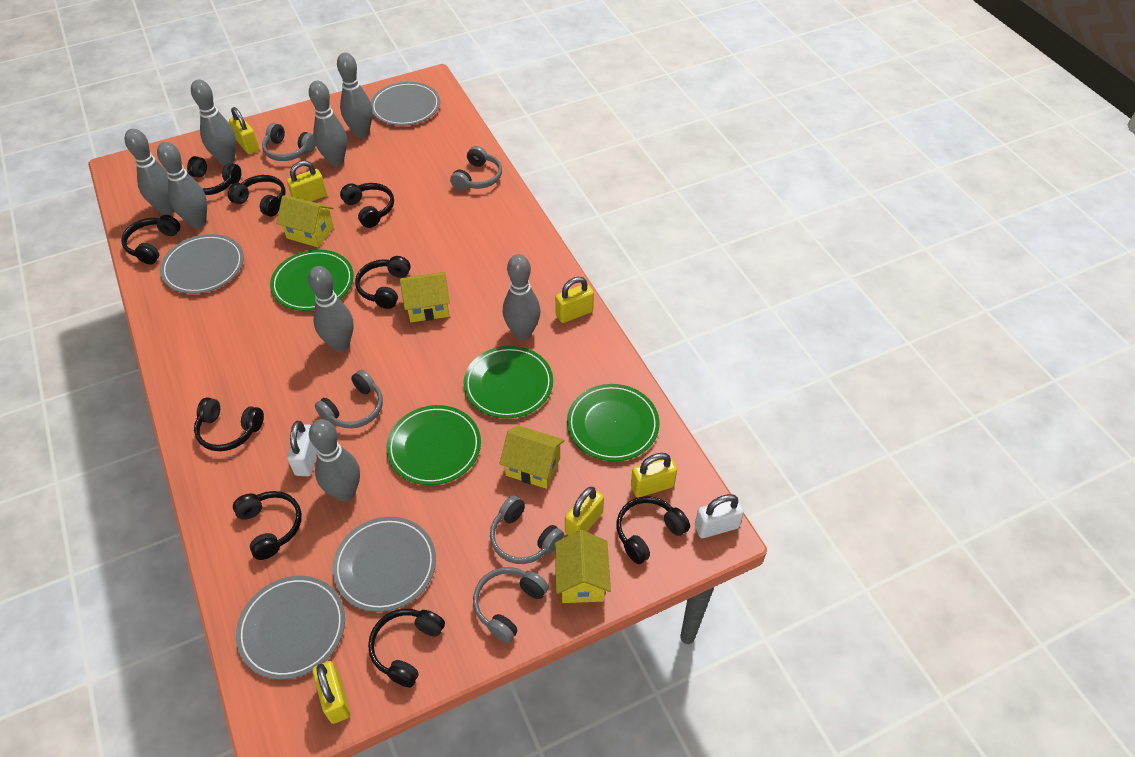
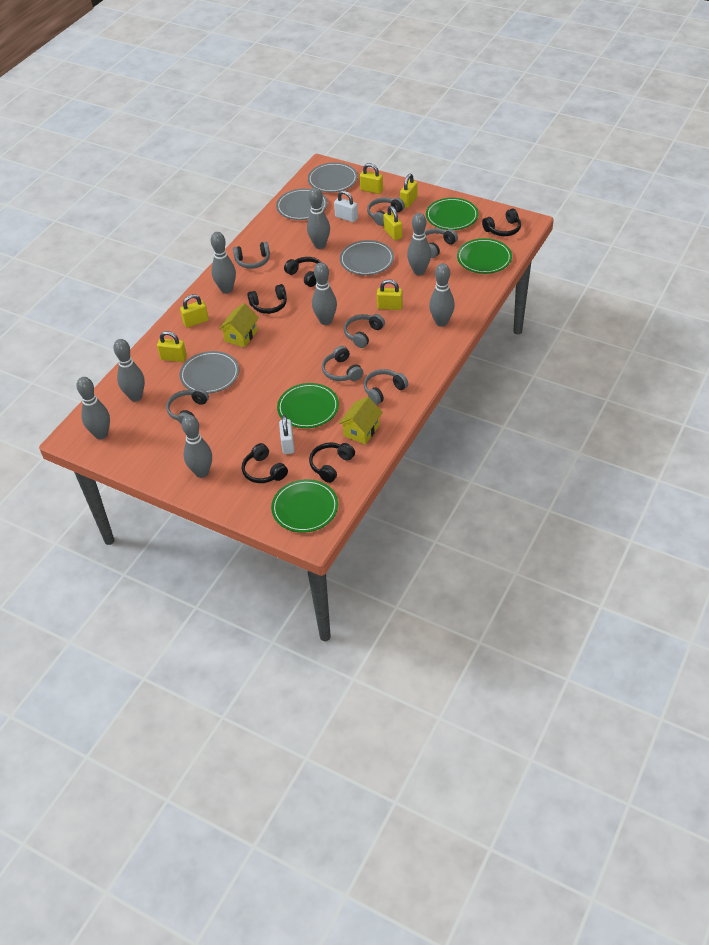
black headphones: 9 -> 5
grey headphones: 5 -> 7
yellow house: 4 -> 2

